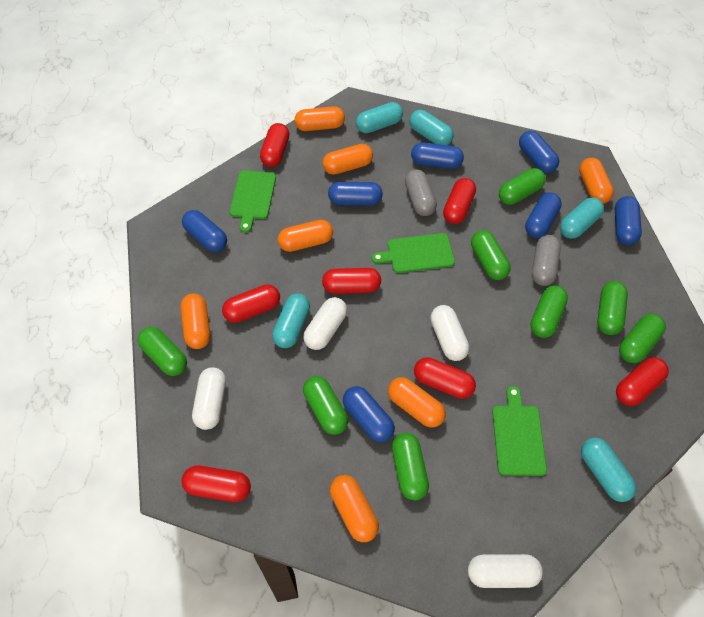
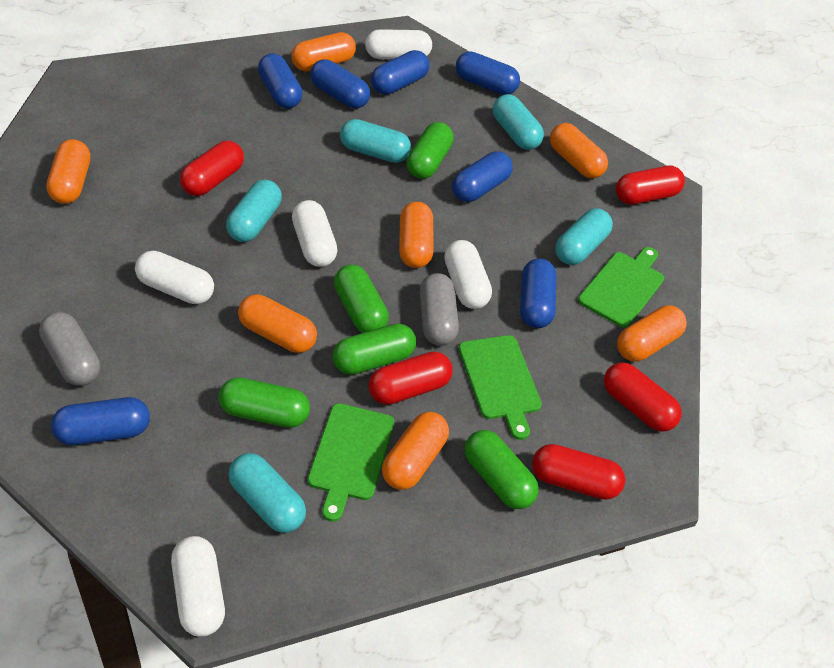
green capsule: 8 -> 5
red capsule: 7 -> 5
white capsule: 4 -> 5

